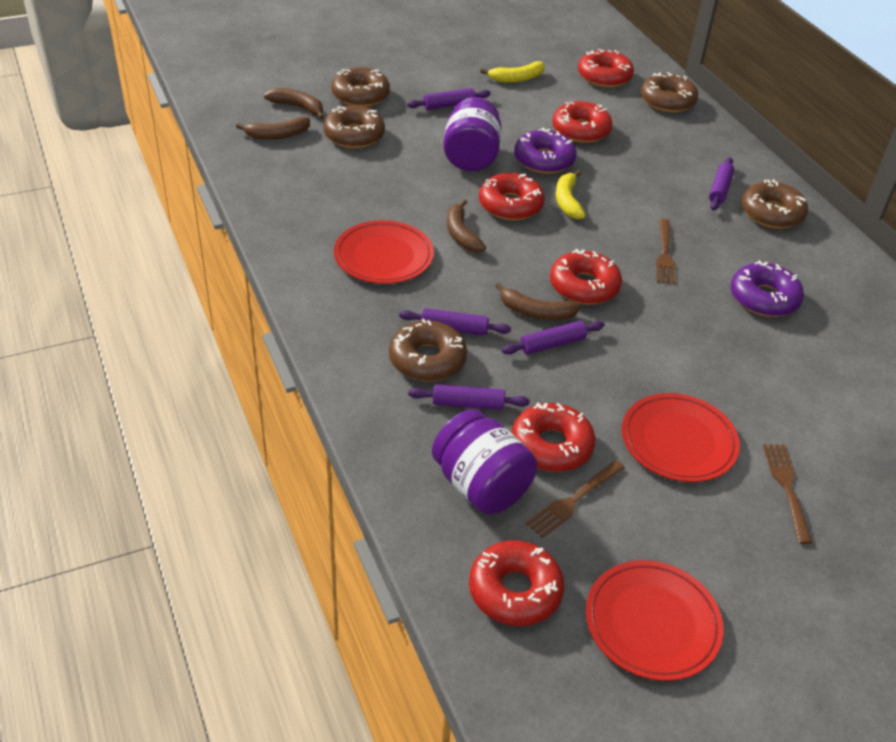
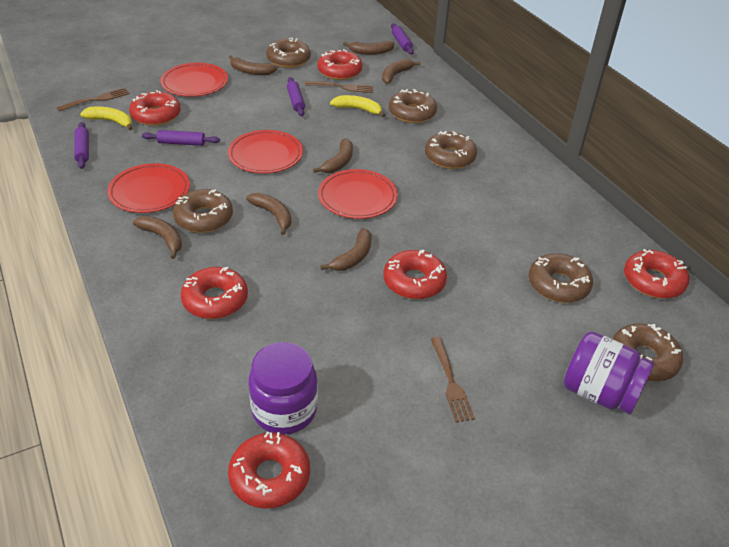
brown banana: 4 -> 7
brown donut: 5 -> 6
purple donut: 2 -> 0
purple rolling pin: 5 -> 4
red plate: 3 -> 4

